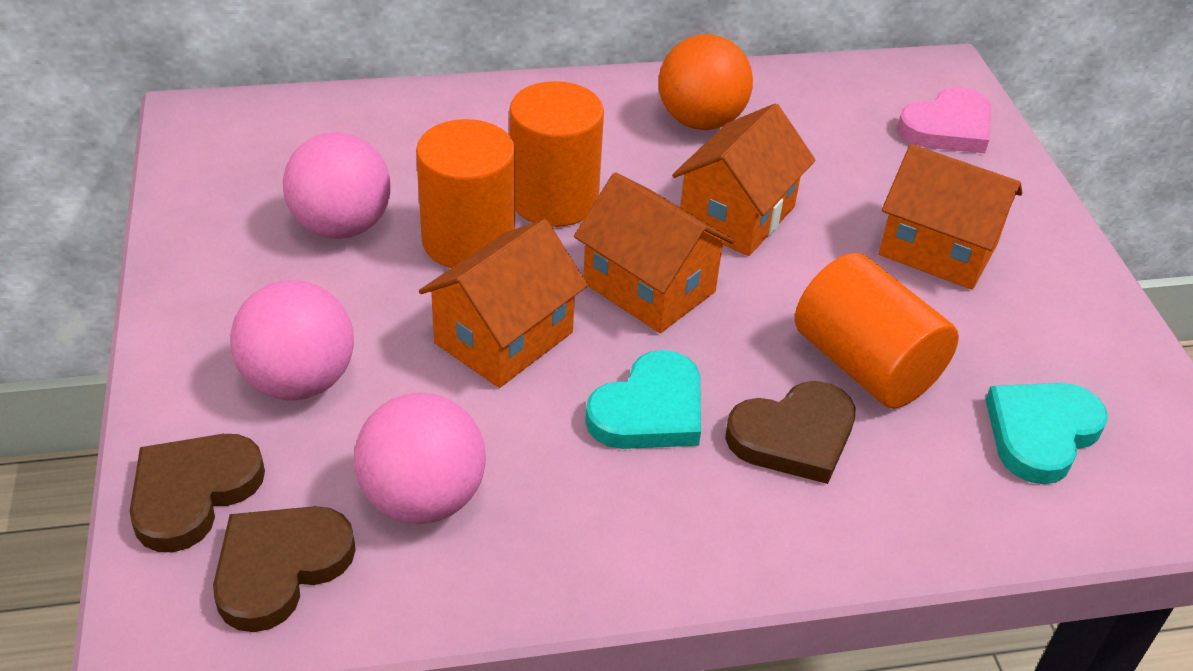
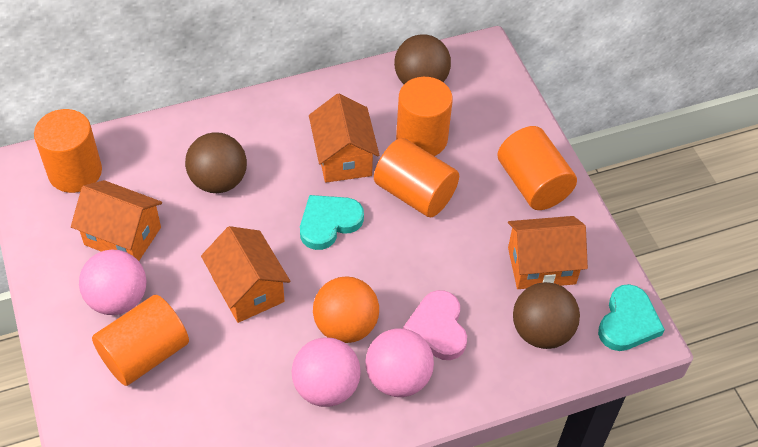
brown ball: 0 -> 3
brown heart: 3 -> 0
orange cylinder: 3 -> 5

